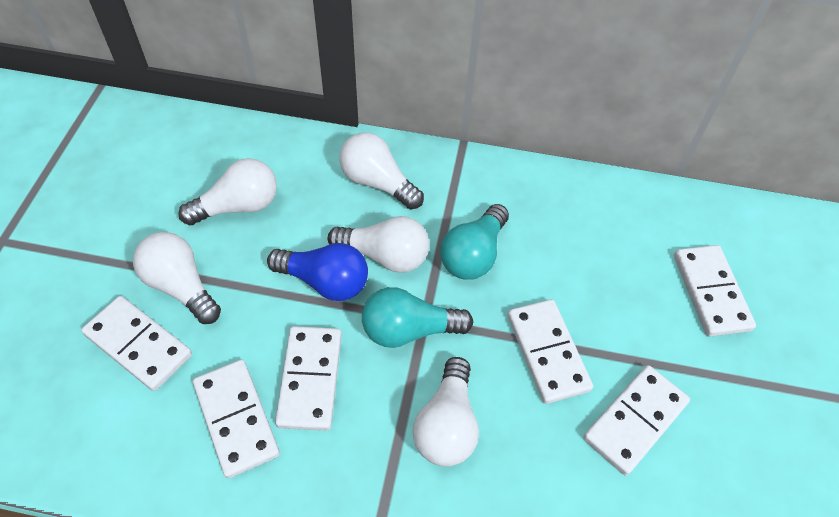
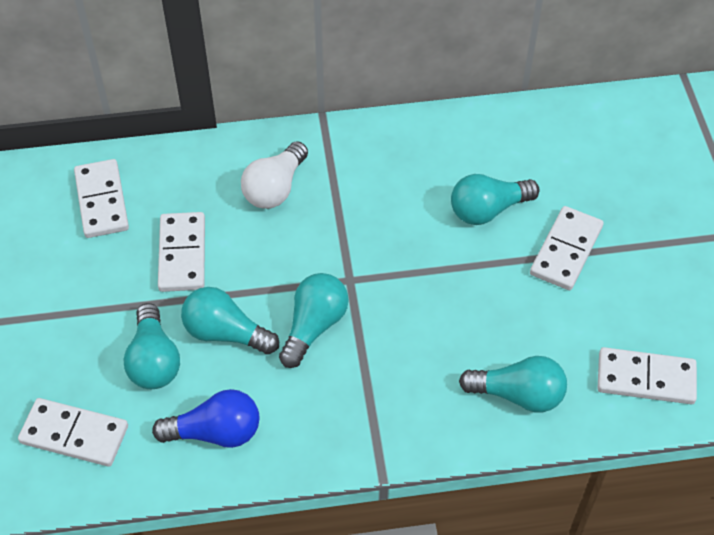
turquoise light bulb: 2 -> 5
white domino: 6 -> 5
white light bulb: 5 -> 1

